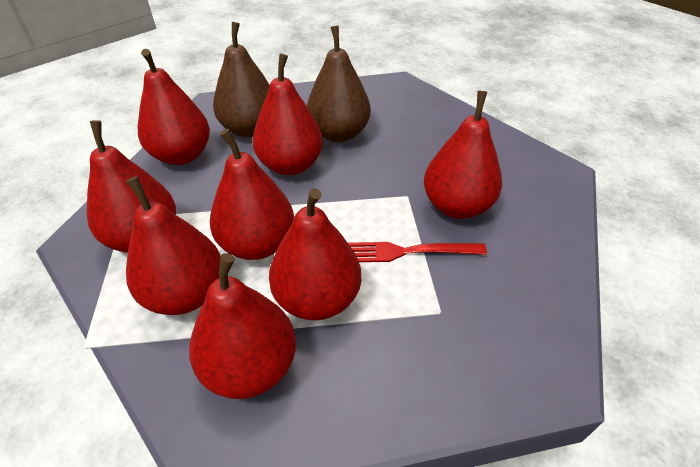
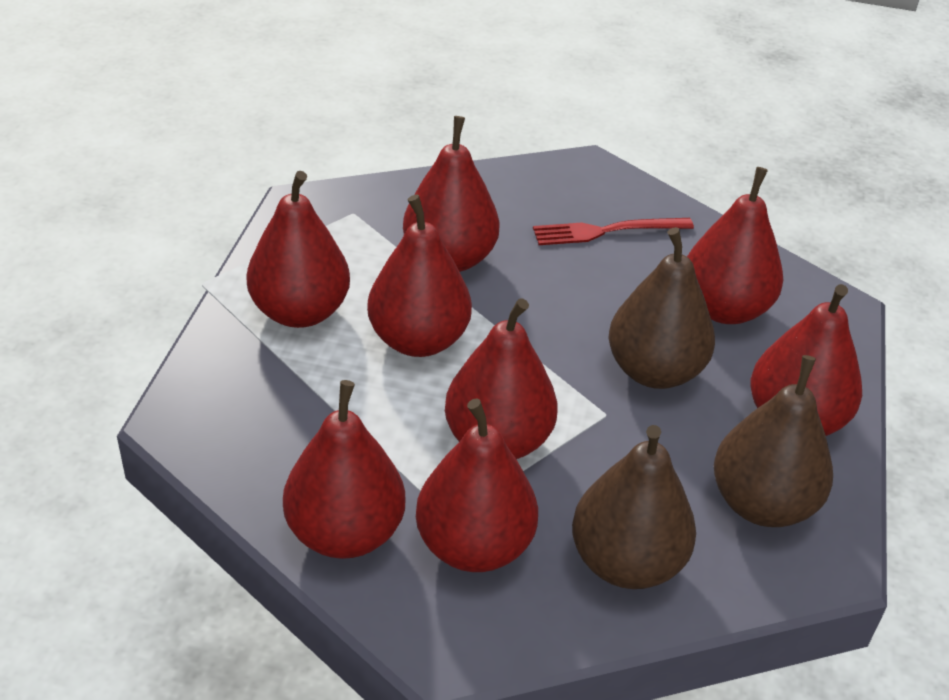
brown pear: 2 -> 3

